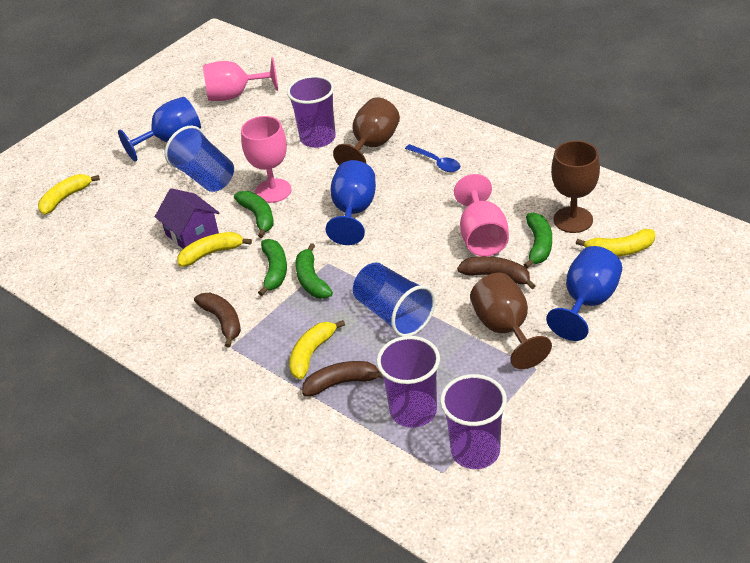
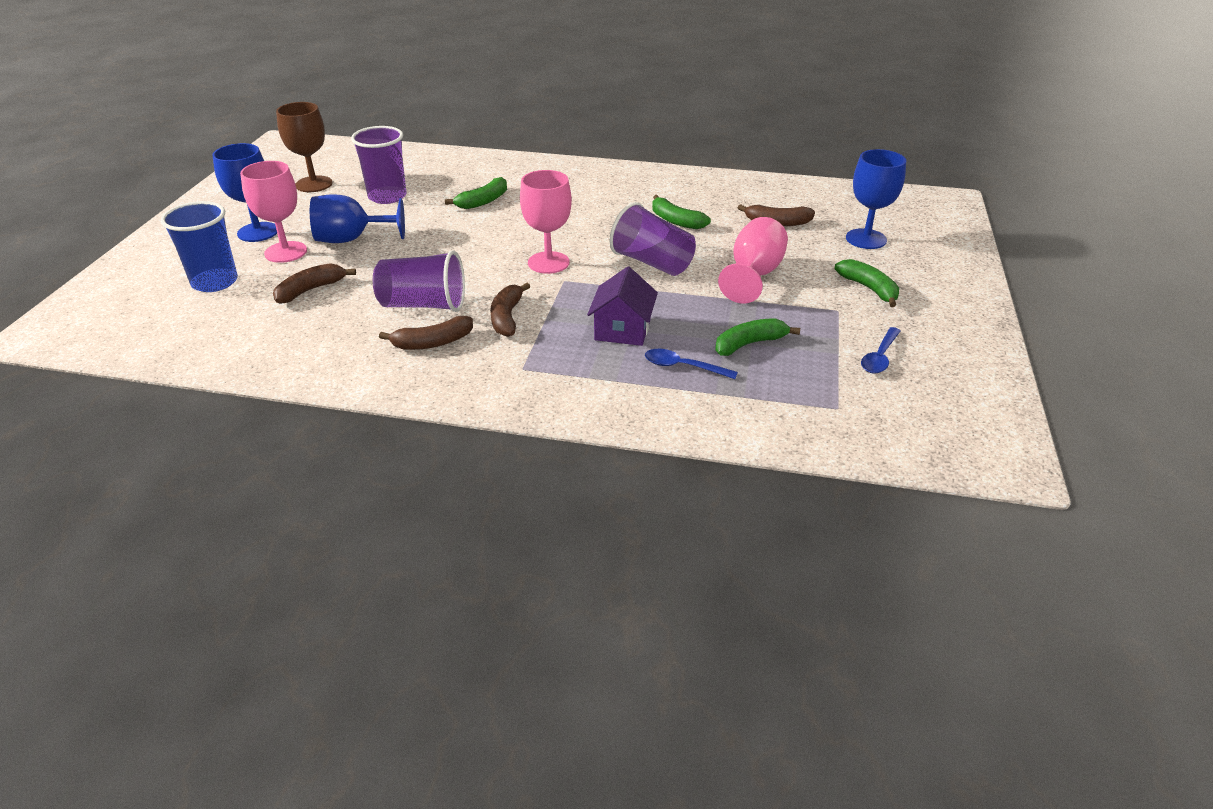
blue cup: 2 -> 1
blue spoon: 1 -> 2
brown banana: 3 -> 4
brown goblet: 3 -> 1
yellow banana: 4 -> 0

